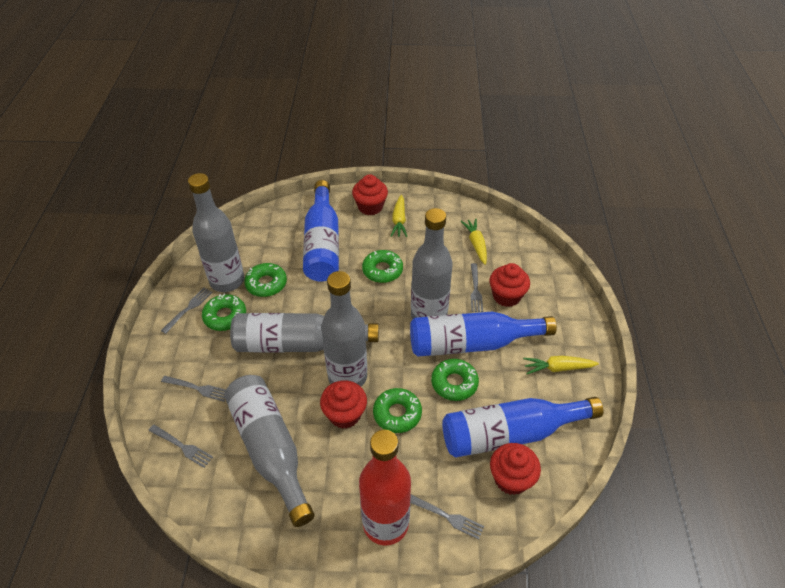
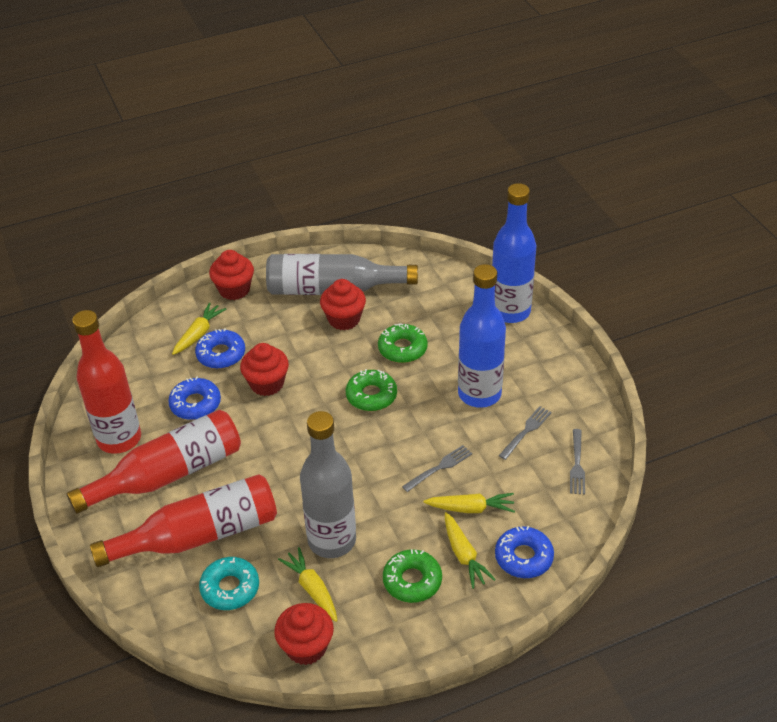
blue bottle: 3 -> 2
blue donut: 0 -> 3
green donut: 5 -> 3
grey bottle: 5 -> 2
grey fork: 5 -> 3
red bottle: 1 -> 3
turquoise donut: 0 -> 1
yellow carrot: 3 -> 4

